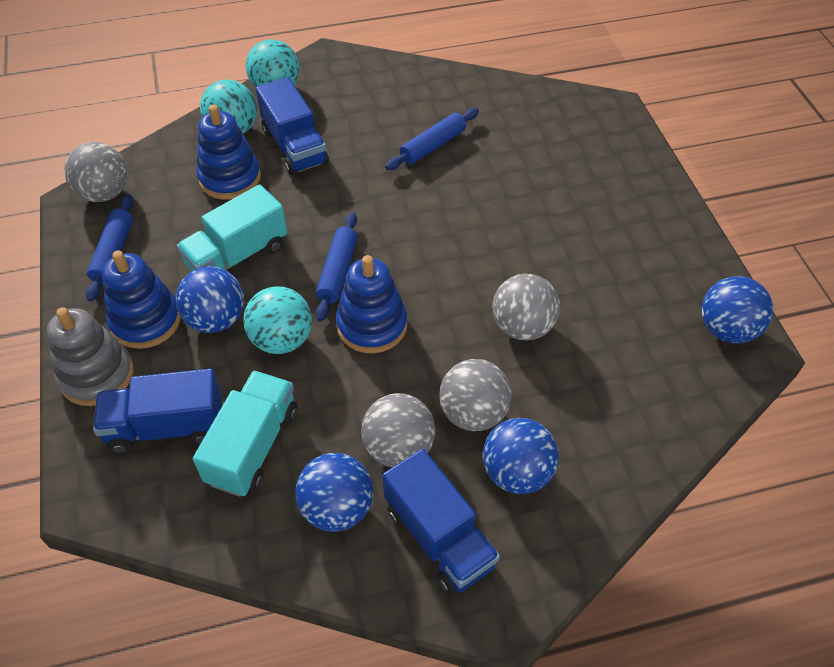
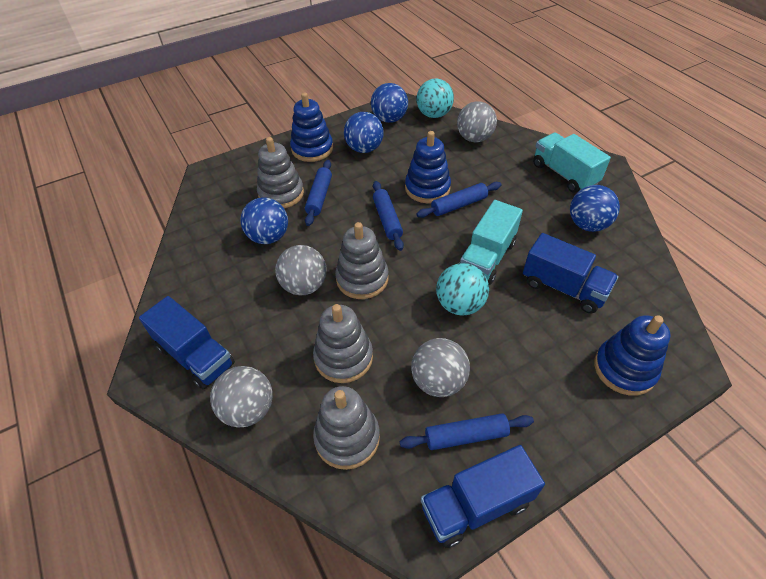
blue rolling pin: 3 -> 4
grey stacking toy: 1 -> 4
turquoise ball: 3 -> 2

